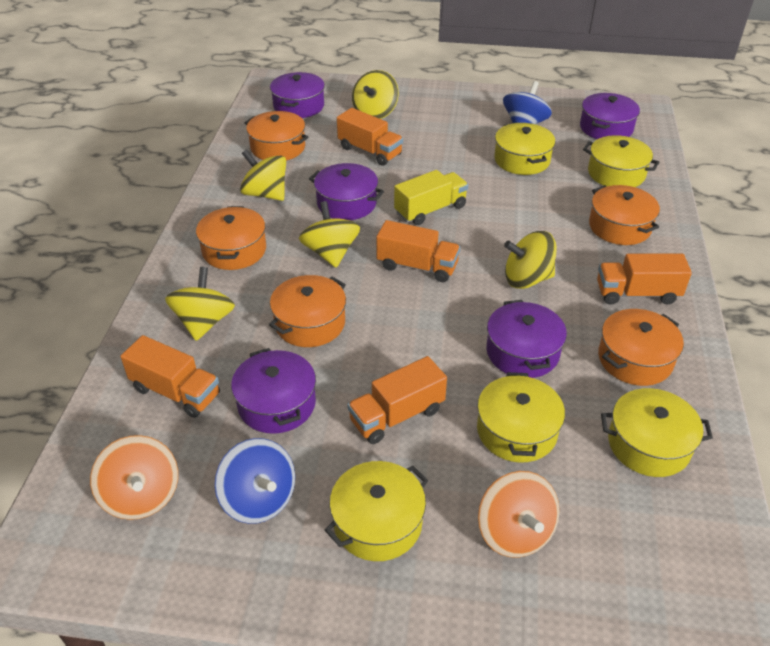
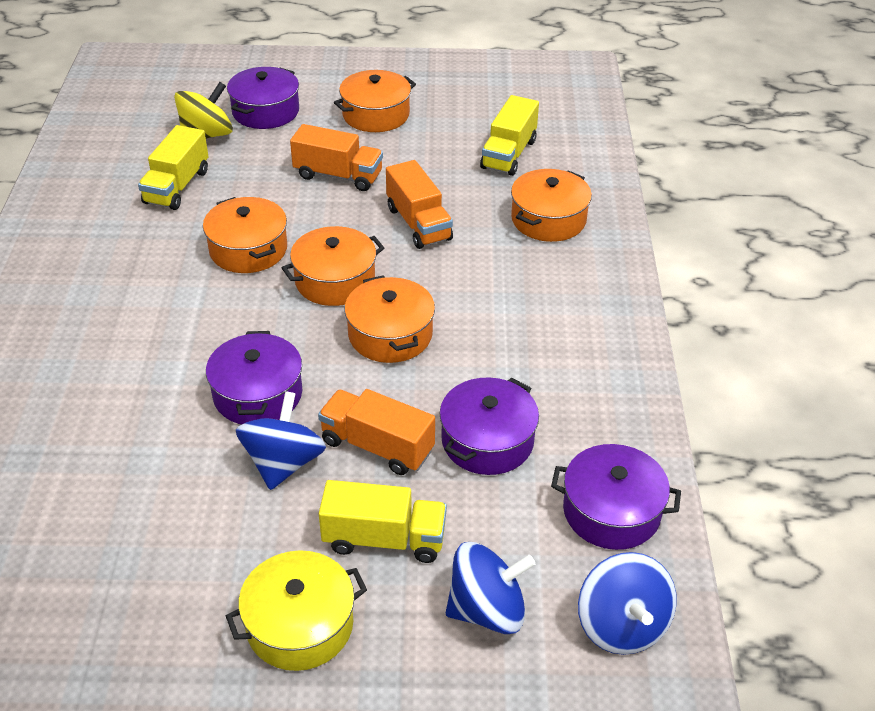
blue spinning top: 2 -> 3
orange spinning top: 2 -> 0
orange truck: 5 -> 3
purple pot: 5 -> 4
yellow pot: 5 -> 1
yellow spinning top: 5 -> 1
yellow truck: 1 -> 3

